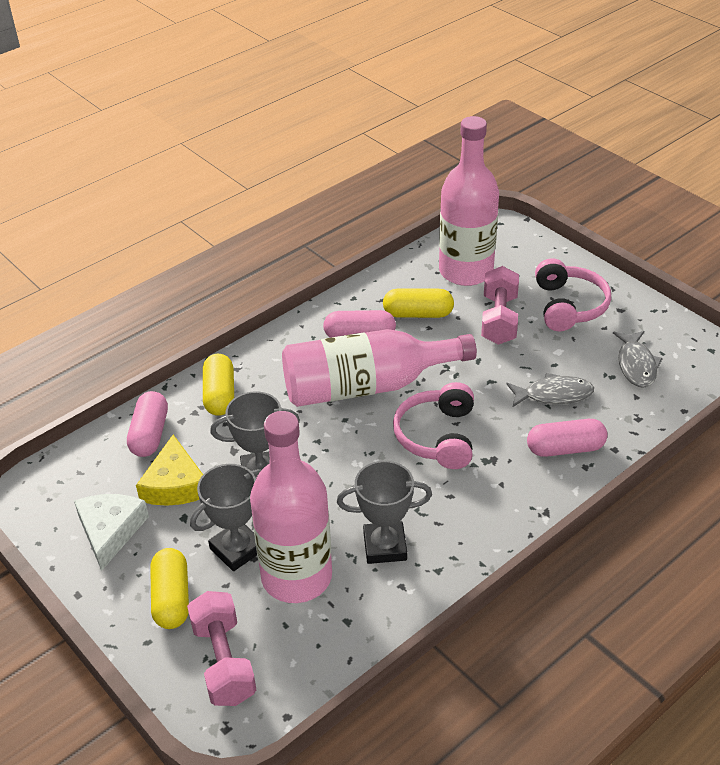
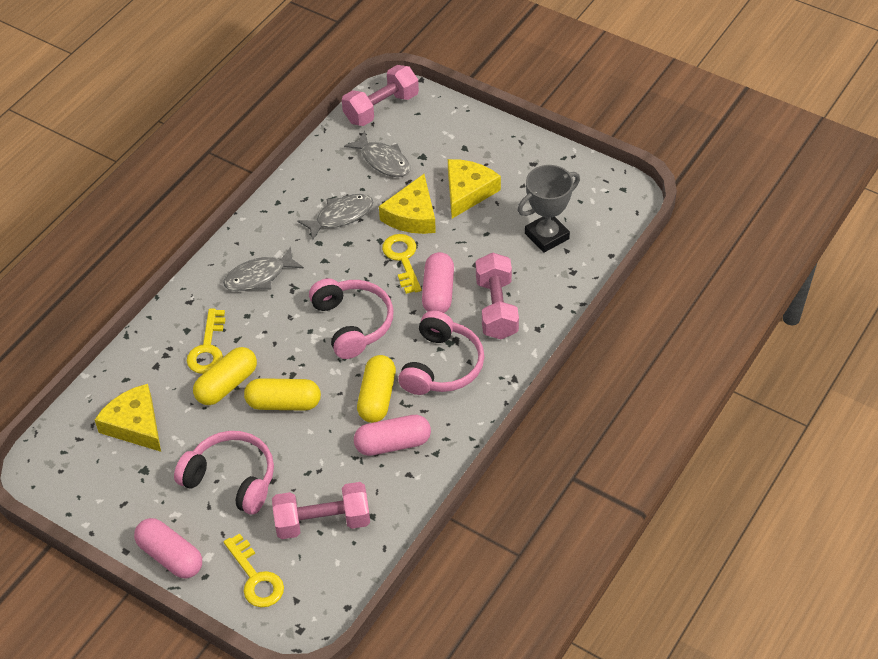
grey fish: 2 -> 3
grey trophy: 3 -> 1
pink bottle: 3 -> 0
pink dumbbell: 2 -> 3
pink headphones: 2 -> 3
white cheese: 1 -> 0
yellow cheese: 1 -> 3
yellow key: 0 -> 3

